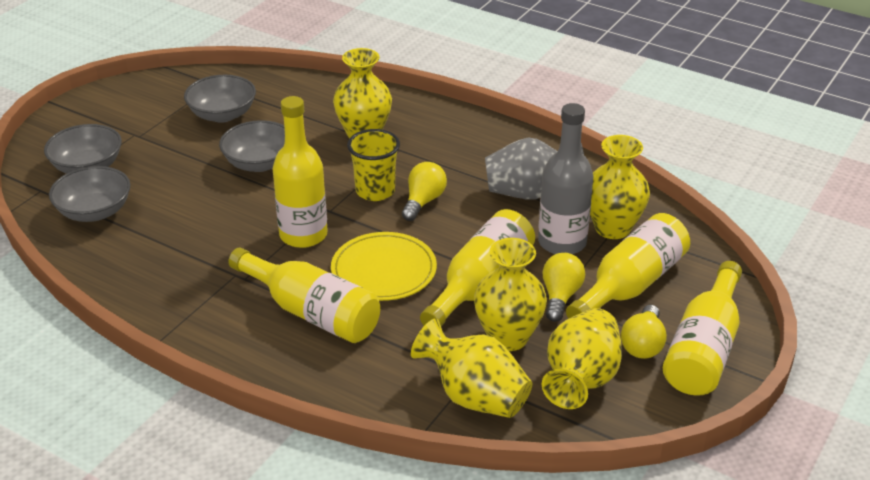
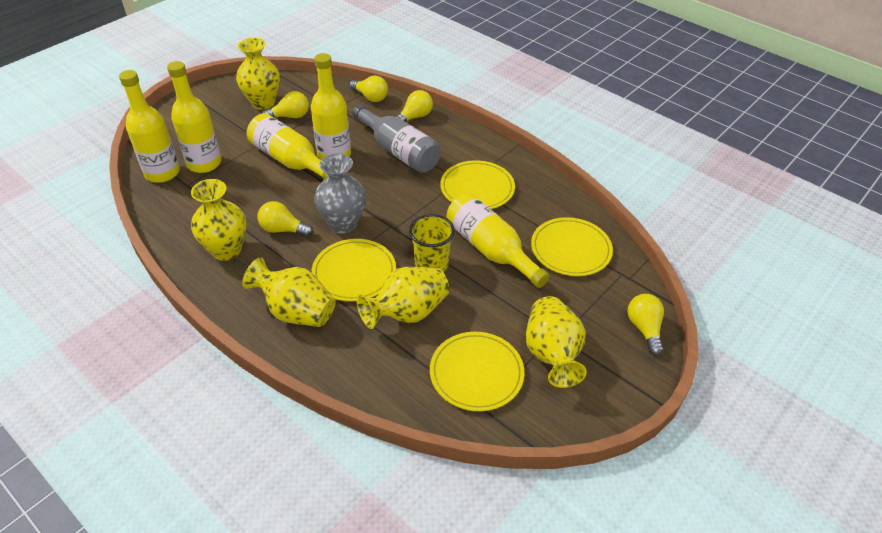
grey bowl: 4 -> 0
yellow light bulb: 3 -> 5
yellow plate: 1 -> 4

